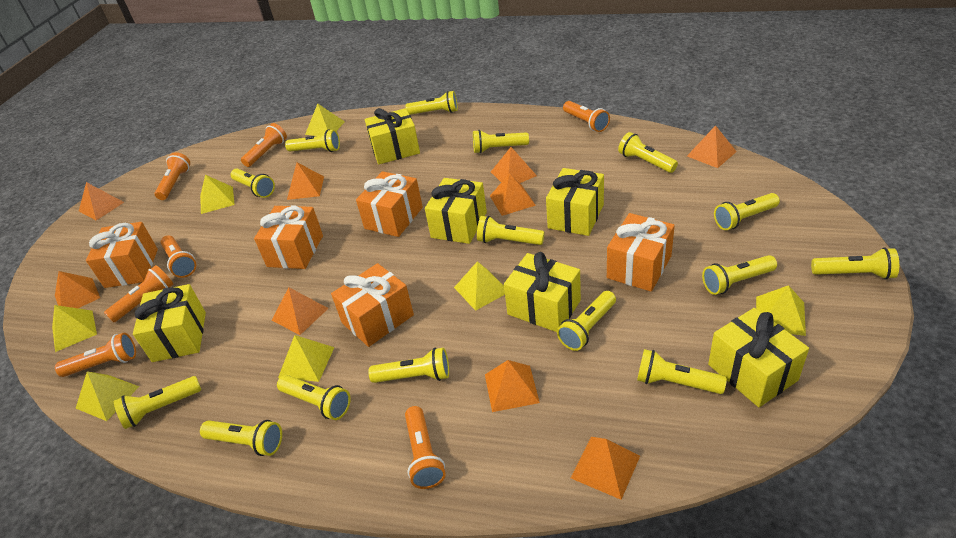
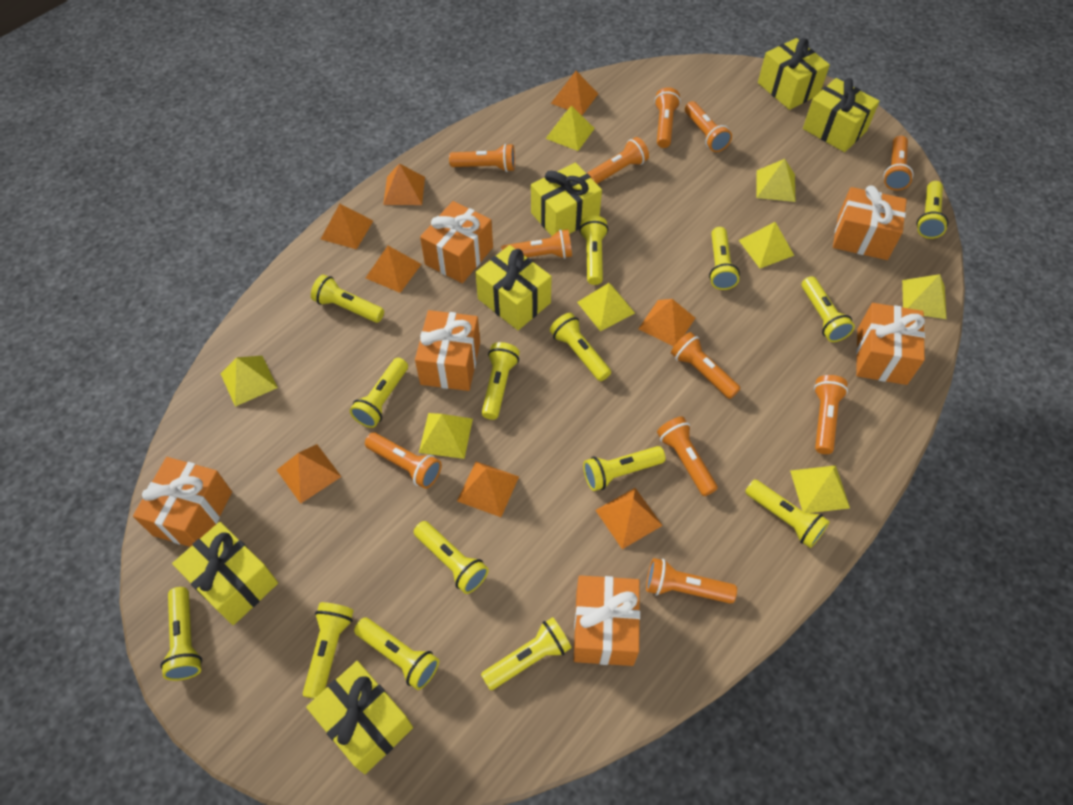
orange flashlight: 7 -> 11
orange gift: 5 -> 6
orange pyramid: 9 -> 8
yellow pyramid: 7 -> 8

